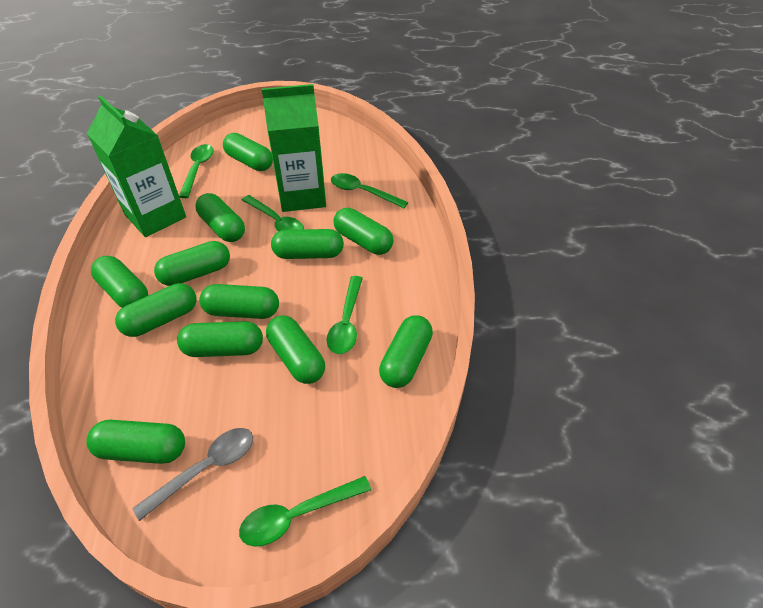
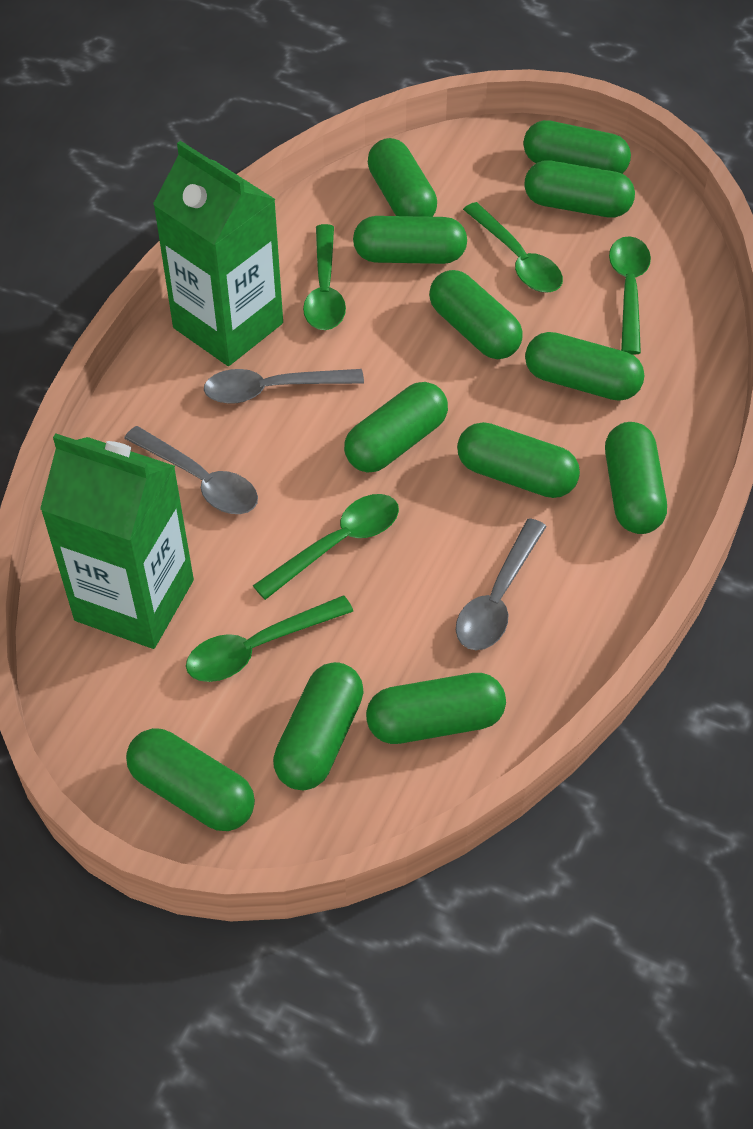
grey spoon: 1 -> 3

